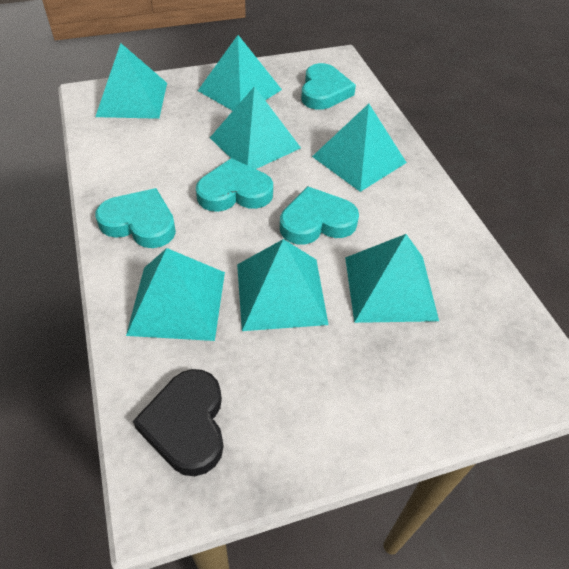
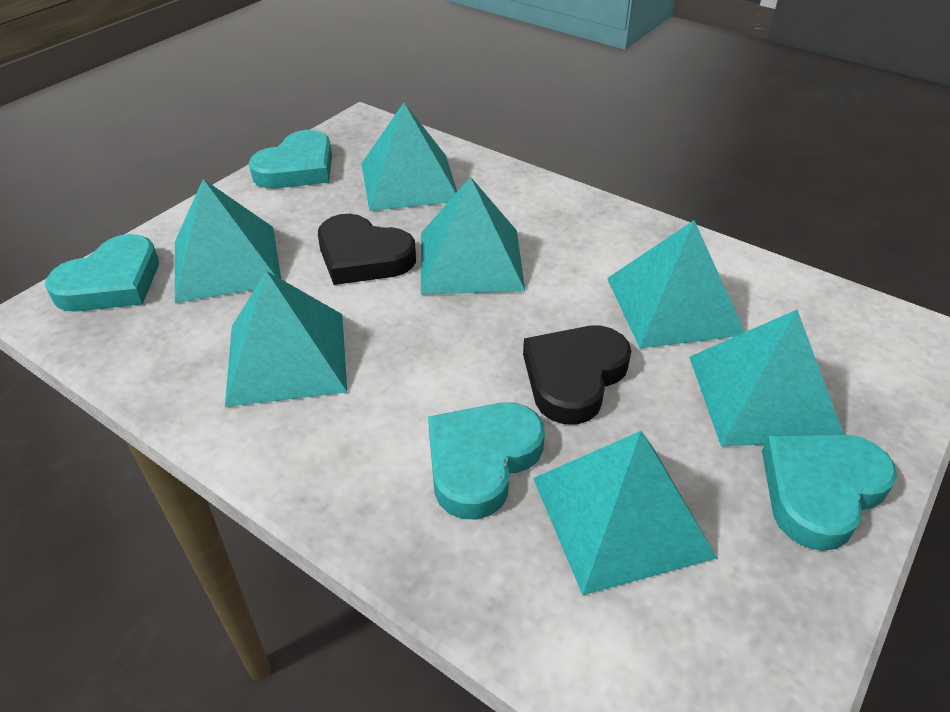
black heart: 1 -> 2

